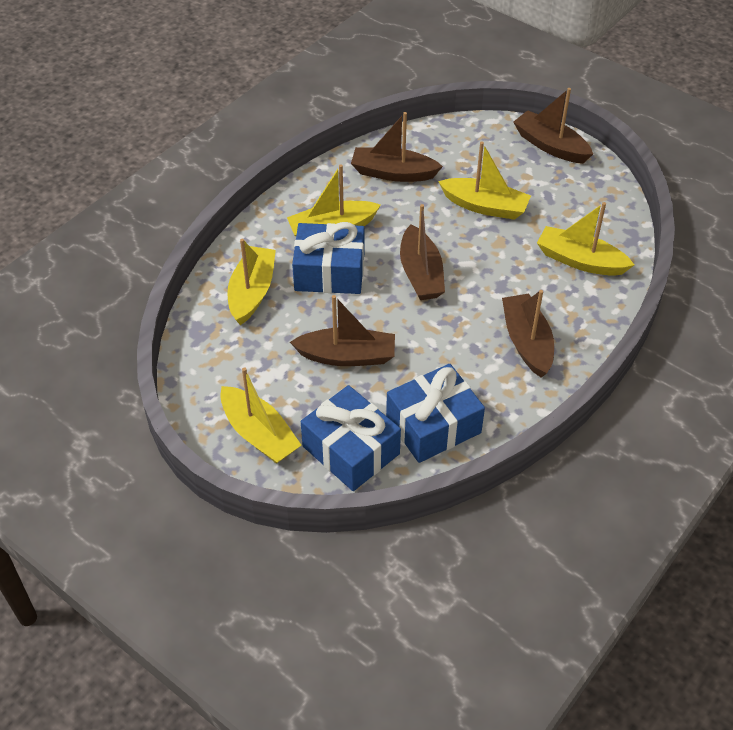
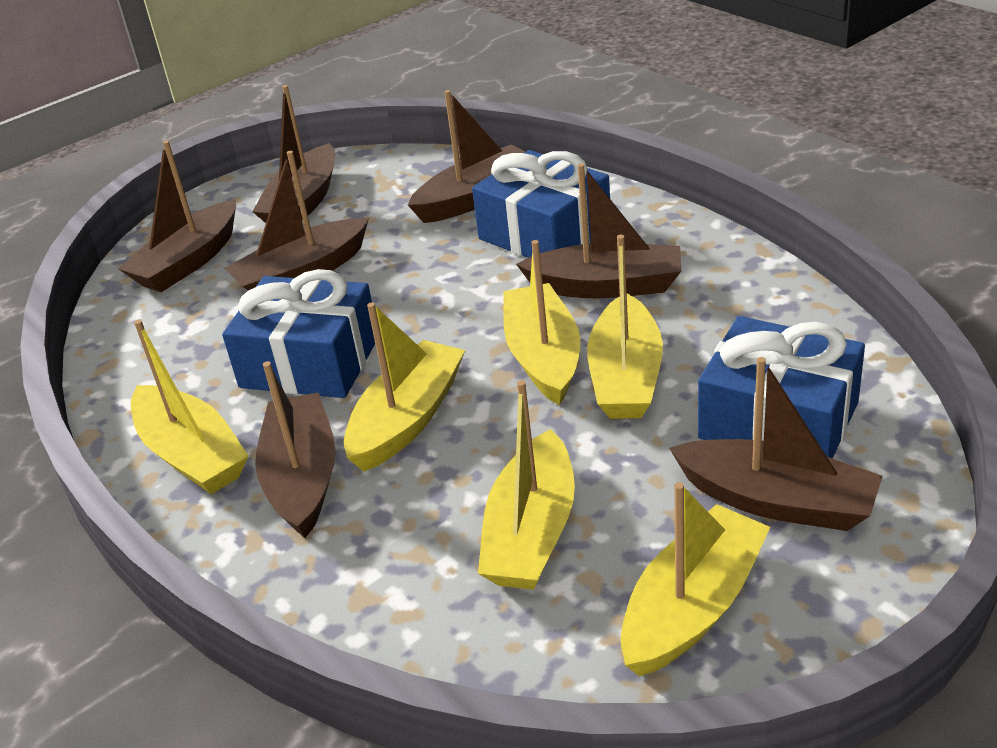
brown boat: 5 -> 7
yellow boat: 5 -> 6

